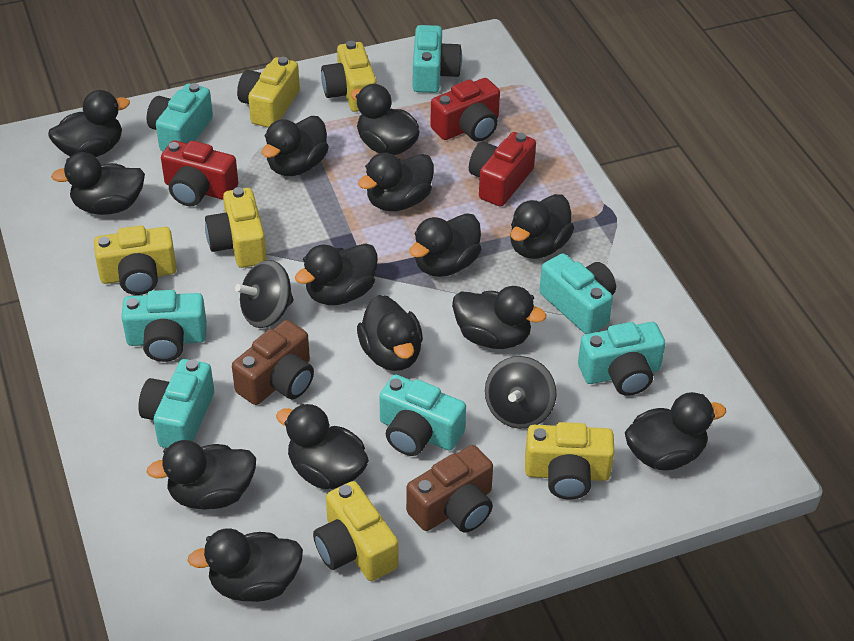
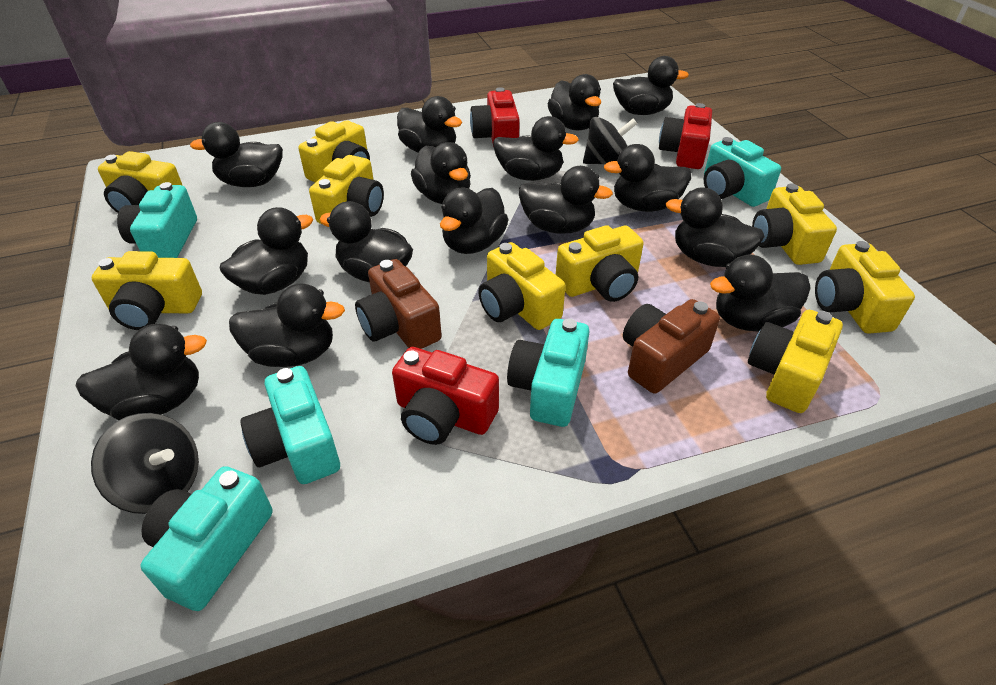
black duck: 14 -> 15
turquoise camera: 7 -> 5
yellow camera: 6 -> 9

